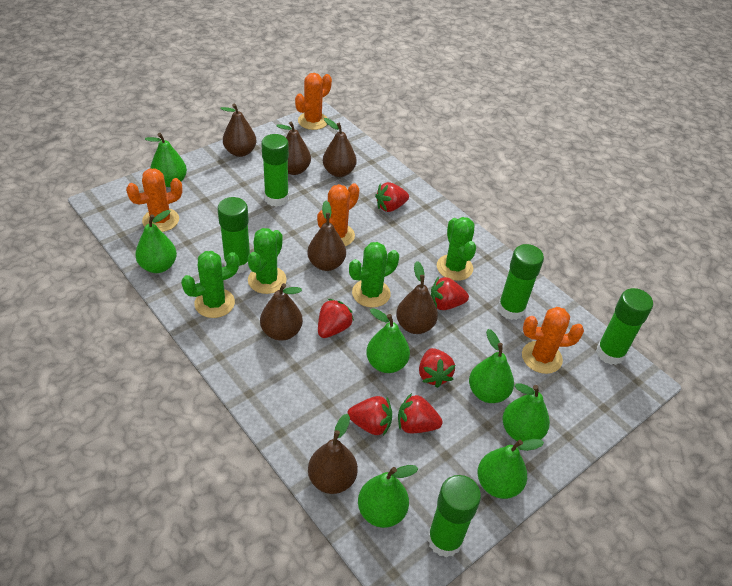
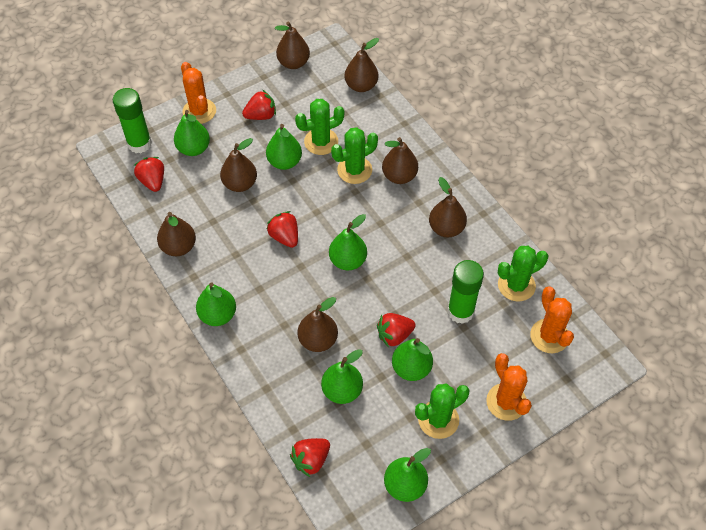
green glue stick: 5 -> 2
orange cactus: 4 -> 3
red strawberry: 6 -> 5

